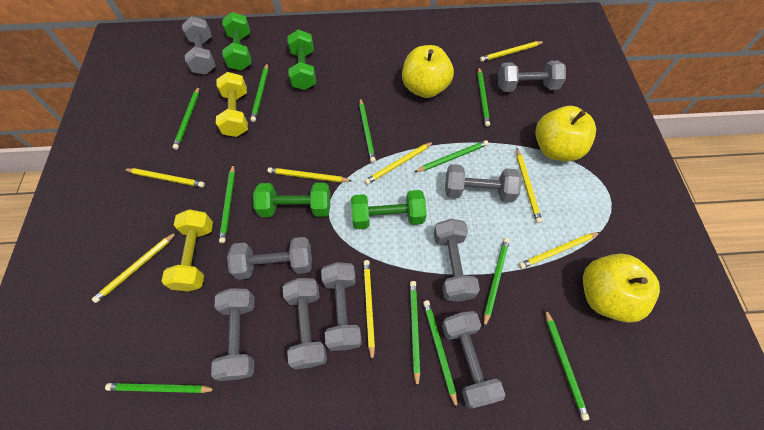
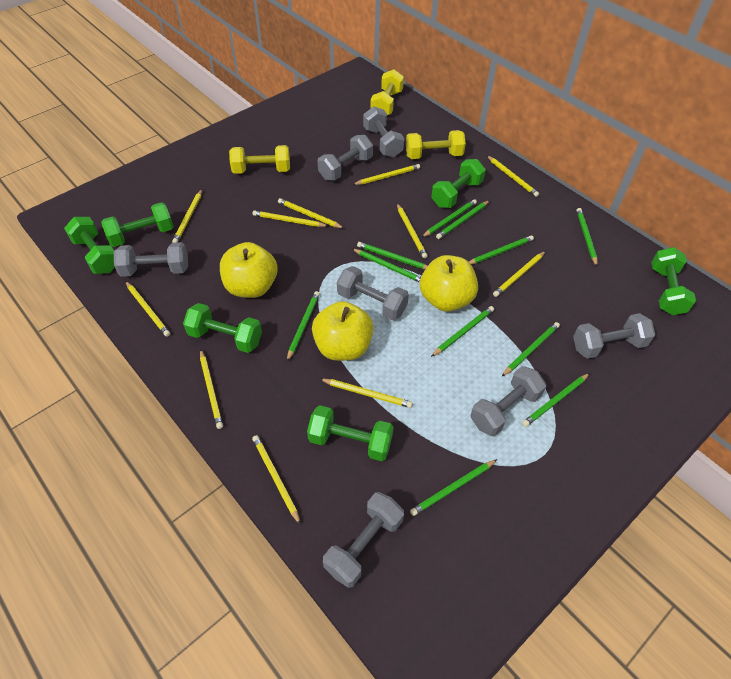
green dumbbell: 4 -> 6
grey dumbbell: 9 -> 7
yellow dumbbell: 2 -> 3
yellow pencil: 8 -> 11

